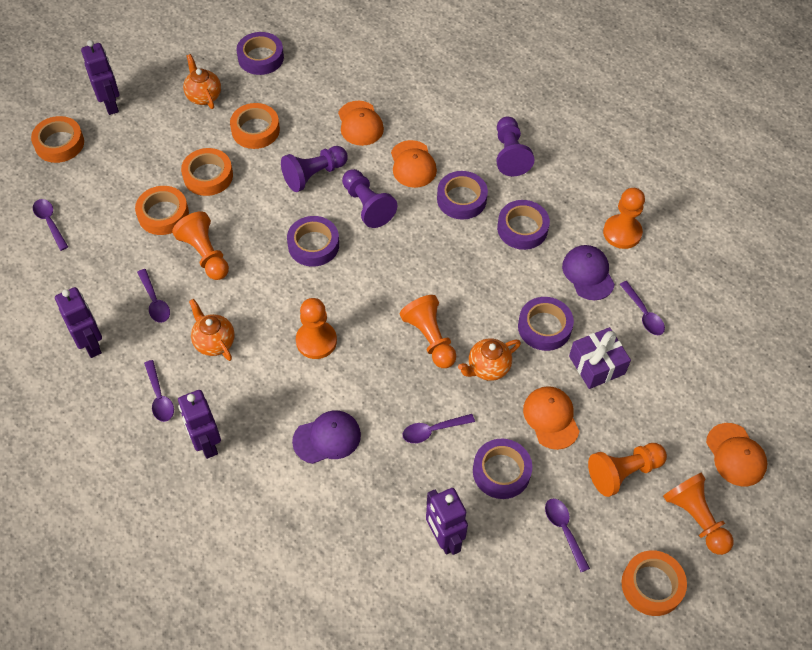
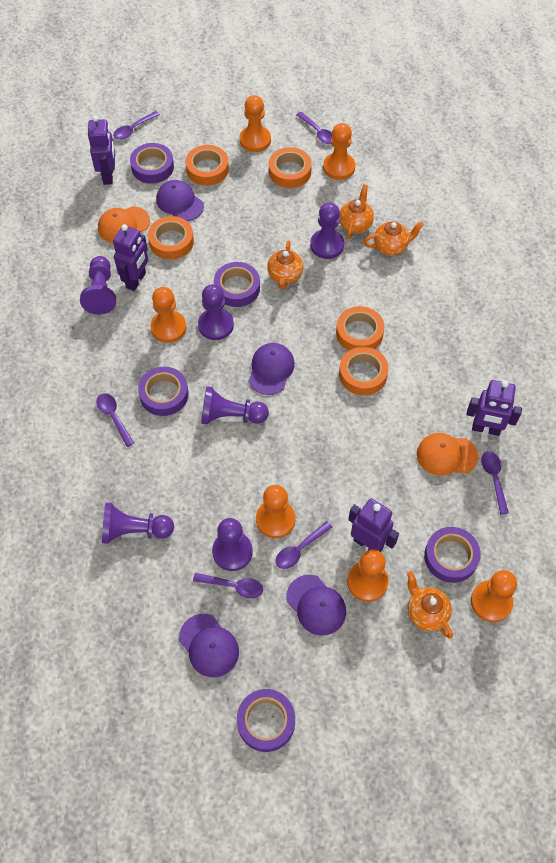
orange cap: 4 -> 2
orange teapot: 3 -> 4
purple cap: 2 -> 4
purple gift: 1 -> 0
purple pawn: 3 -> 6
purple tape: 6 -> 5

